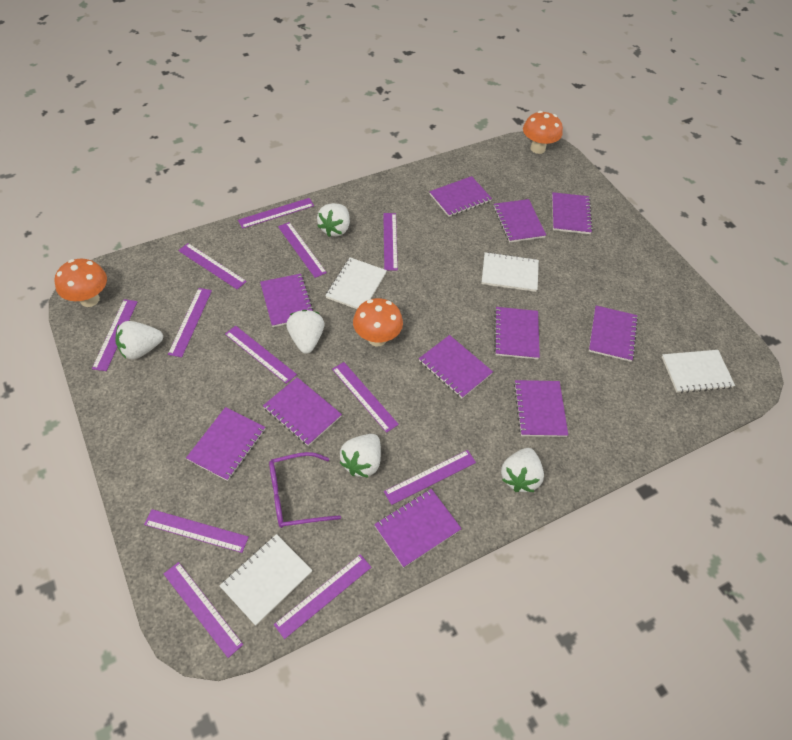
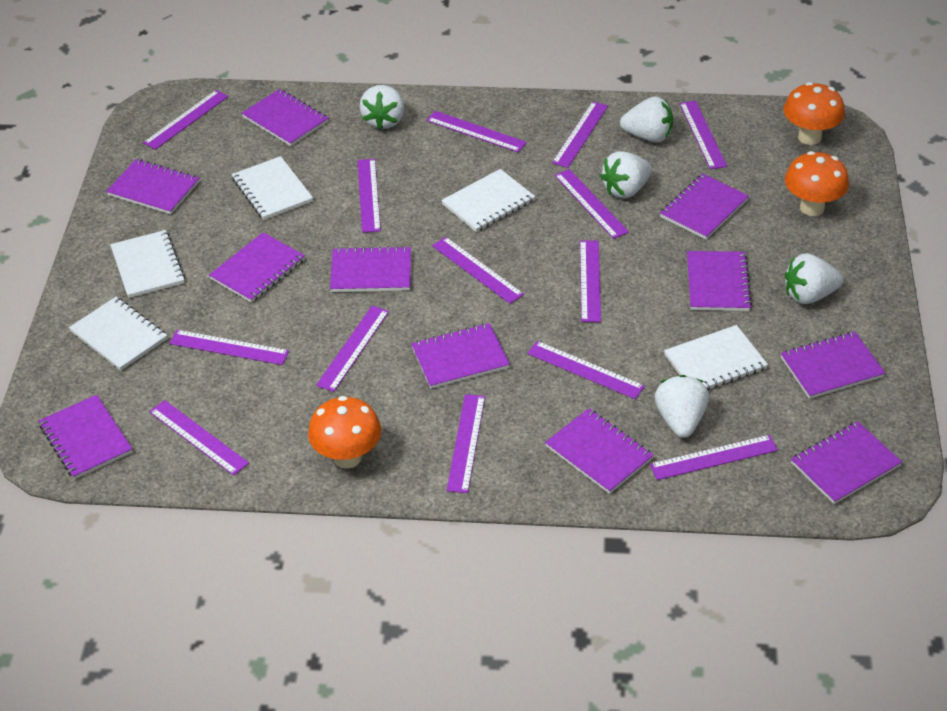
purple glasses: 1 -> 0
purple ruler: 12 -> 14
white notebook: 4 -> 5

